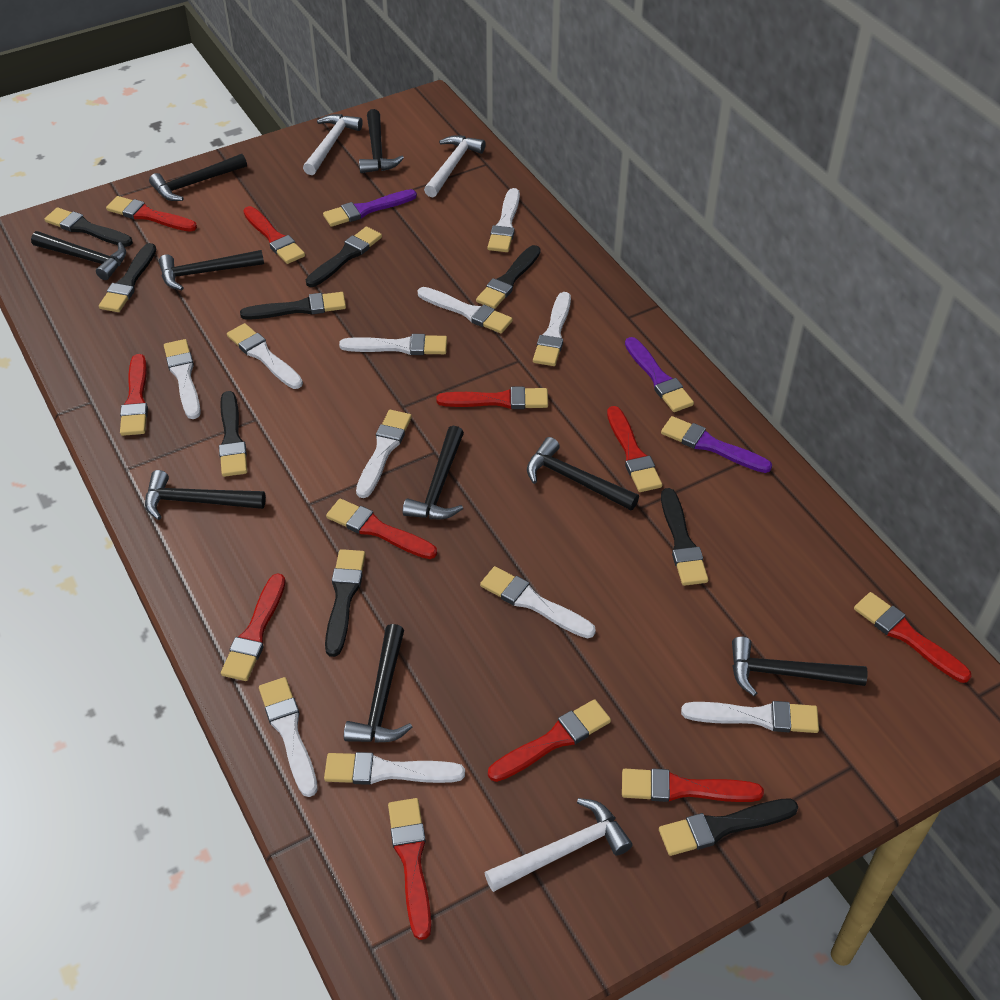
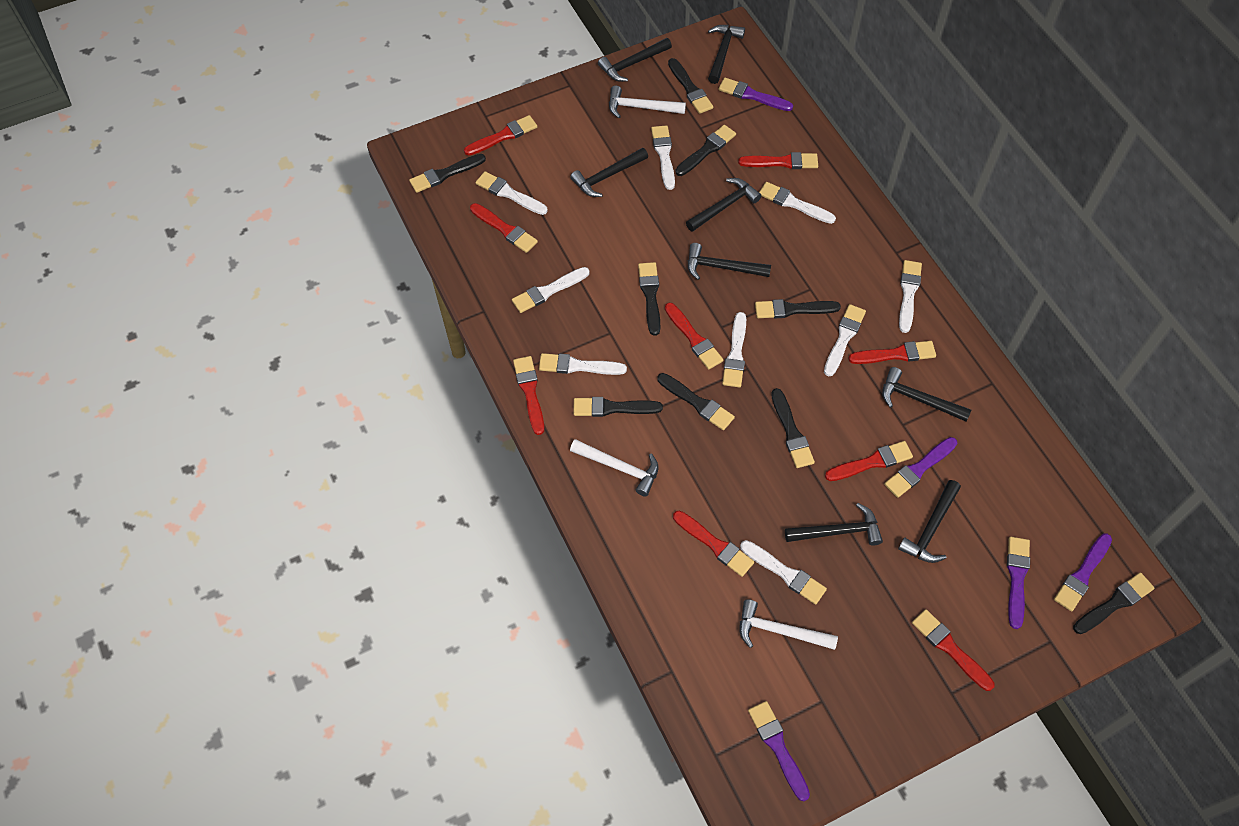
black hammer: 9 -> 8
purple brush: 3 -> 5
red brush: 11 -> 9
white brush: 11 -> 9

